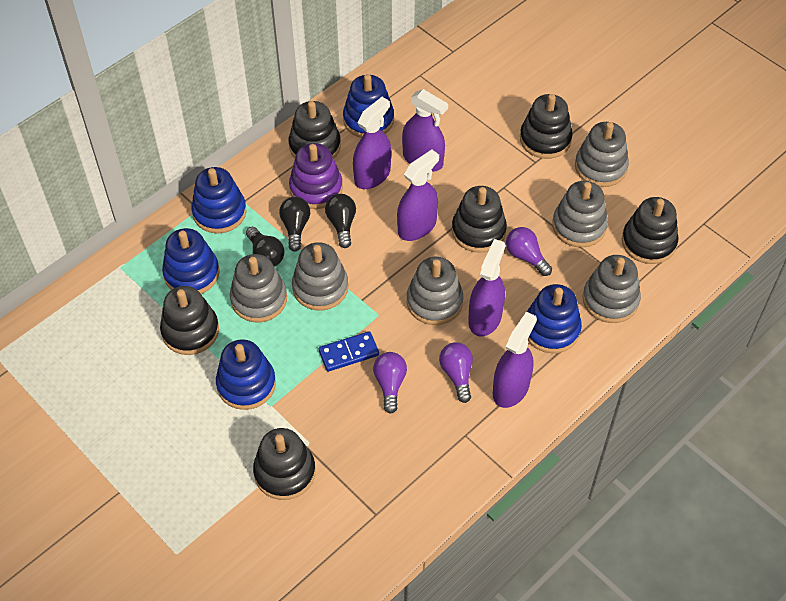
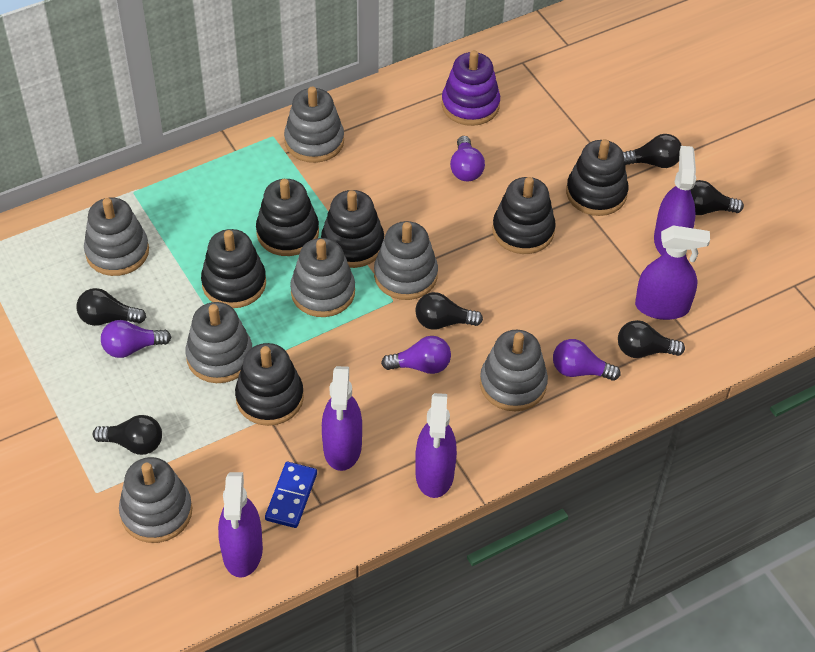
black light bulb: 3 -> 6
blue stacking toy: 5 -> 0
grey stacking toy: 6 -> 7
purple light bulb: 3 -> 4

